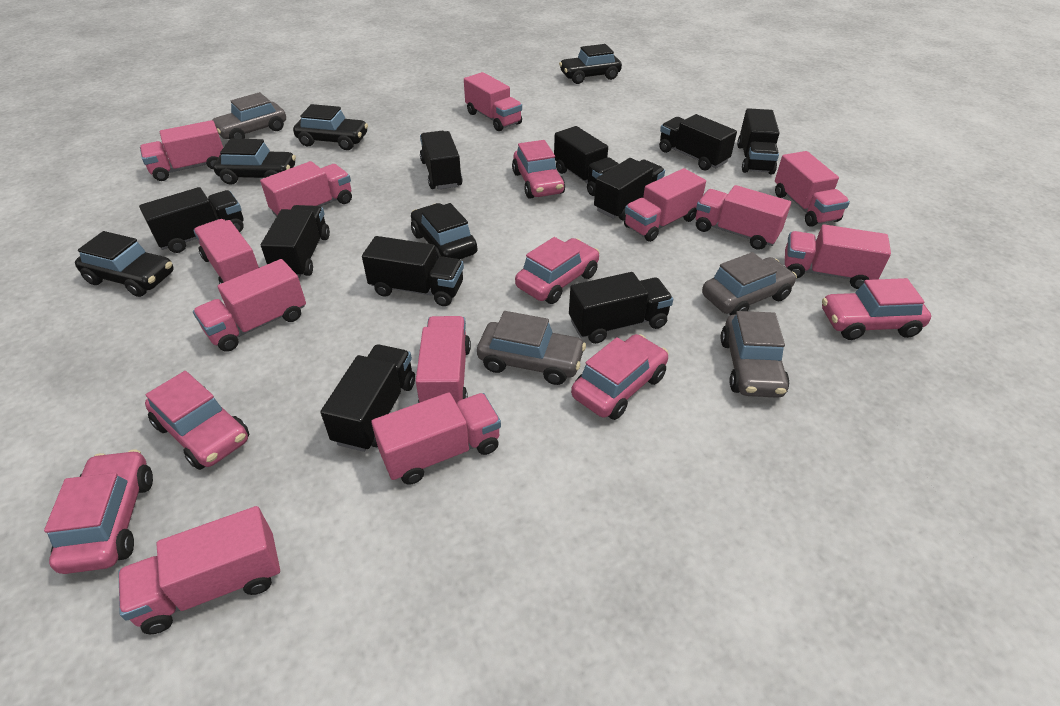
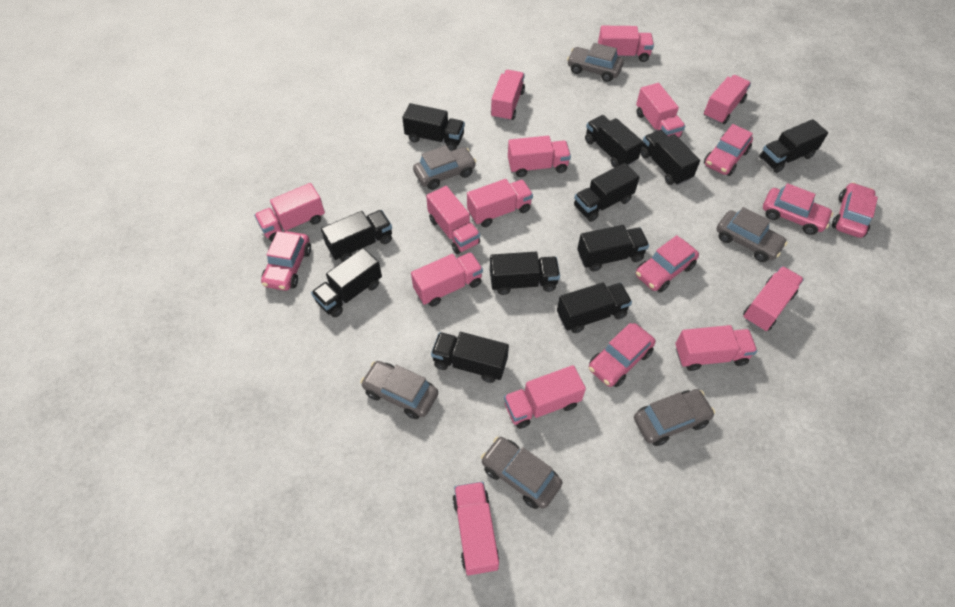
black car: 5 -> 0
black truck: 10 -> 11
grey car: 4 -> 6
pink truck: 12 -> 13

